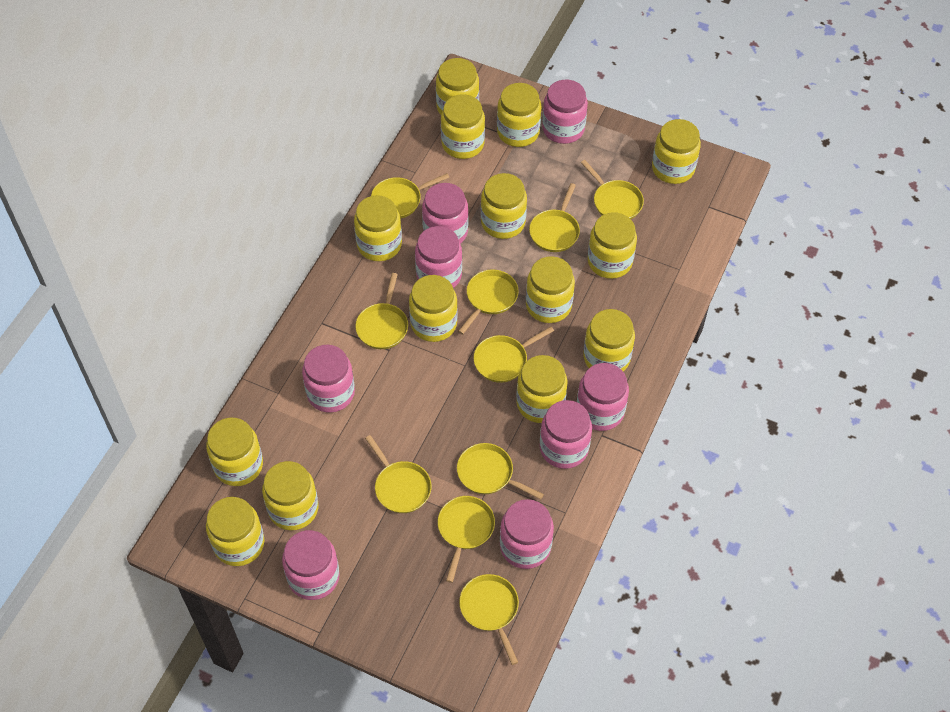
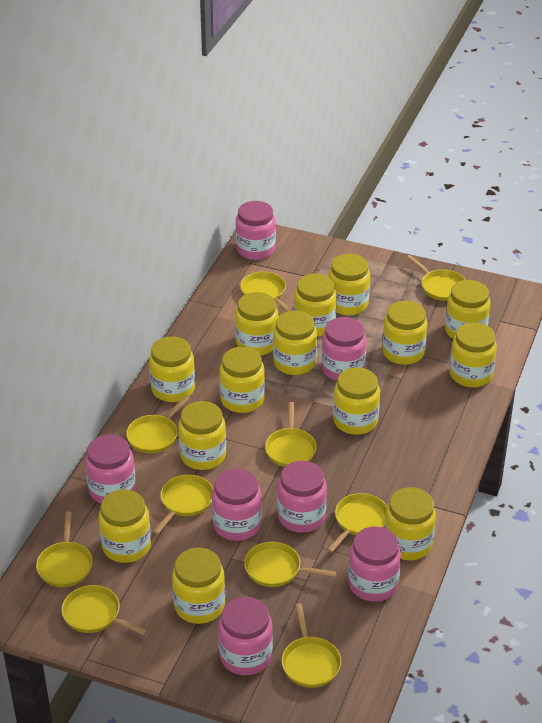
pink jar: 8 -> 7

